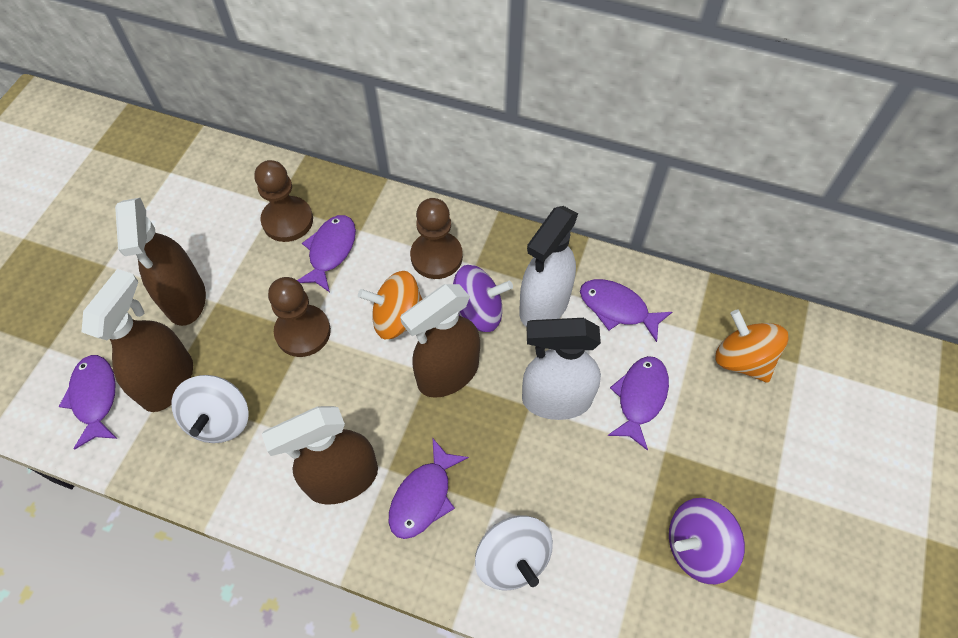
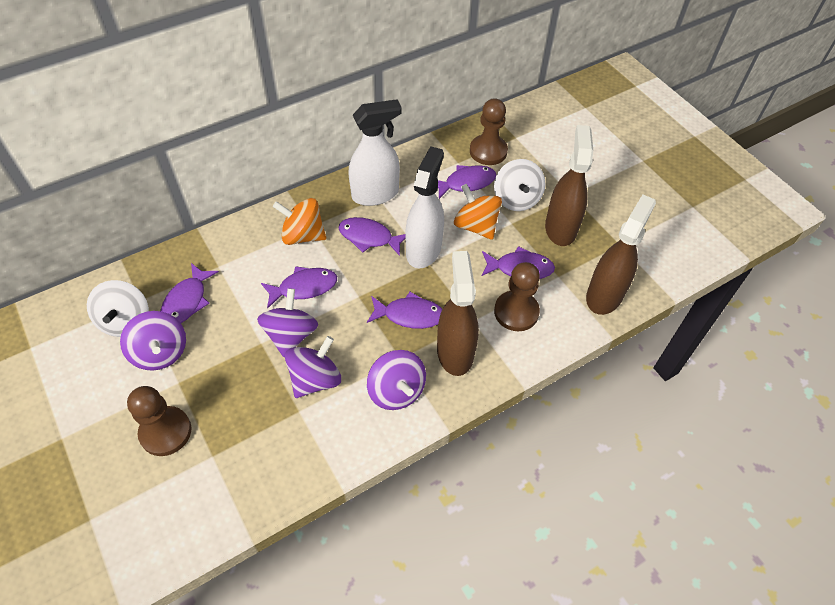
brown spray bottle: 4 -> 3
purple fish: 5 -> 6
purple spinning top: 2 -> 4

